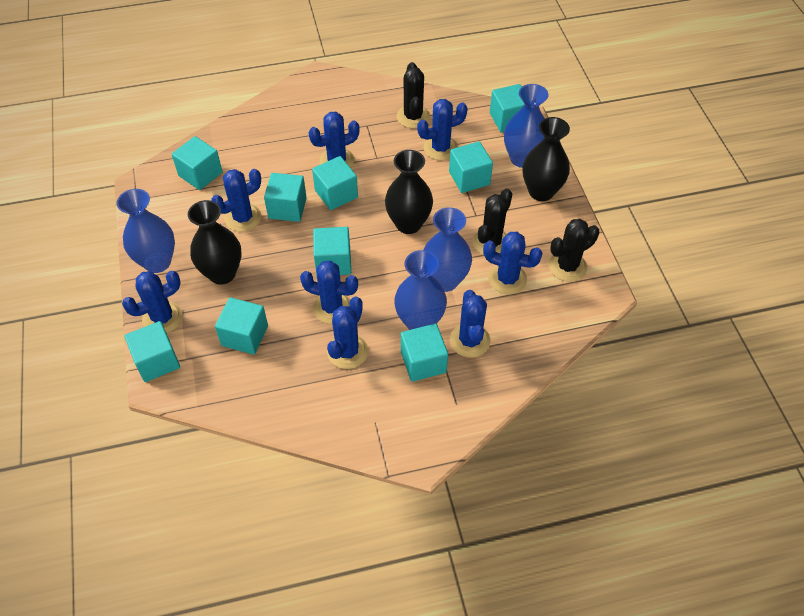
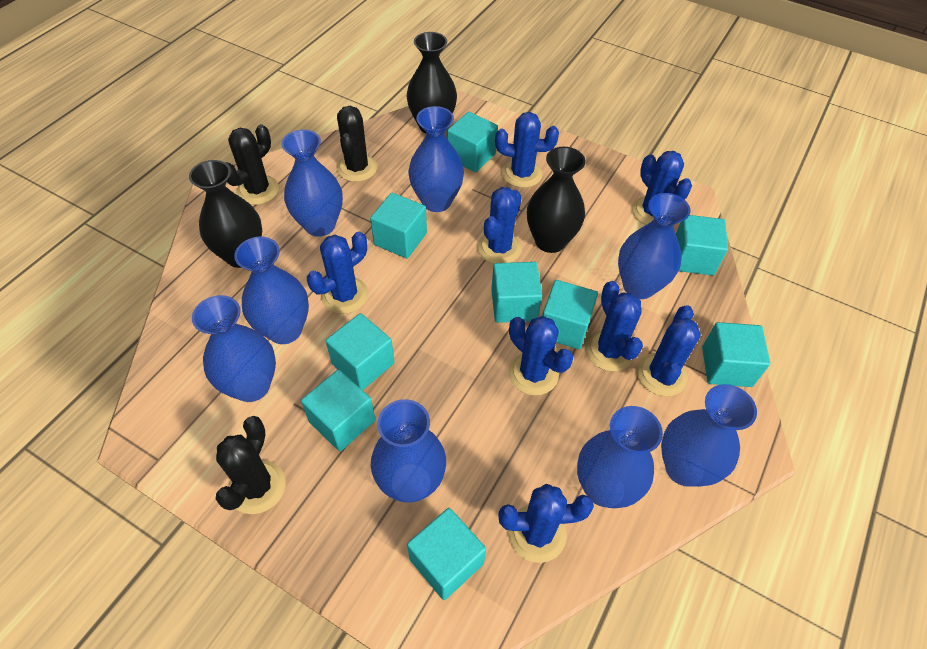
blue vase: 4 -> 8

